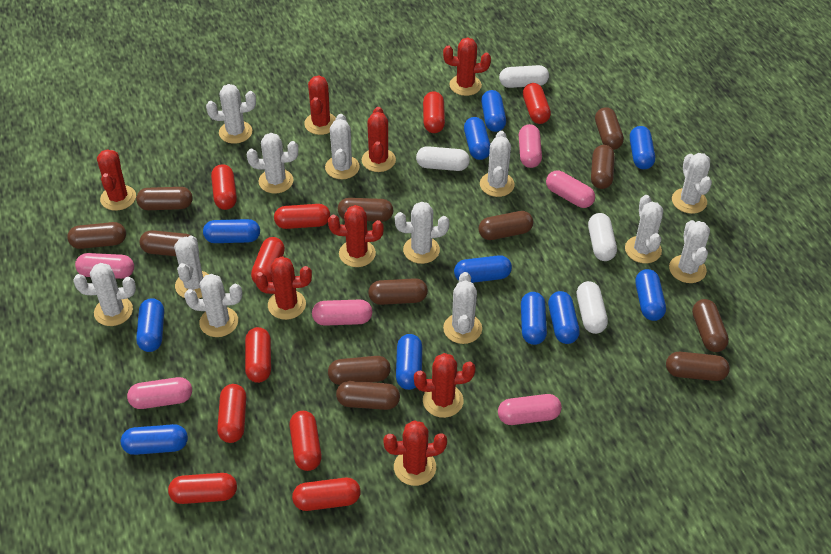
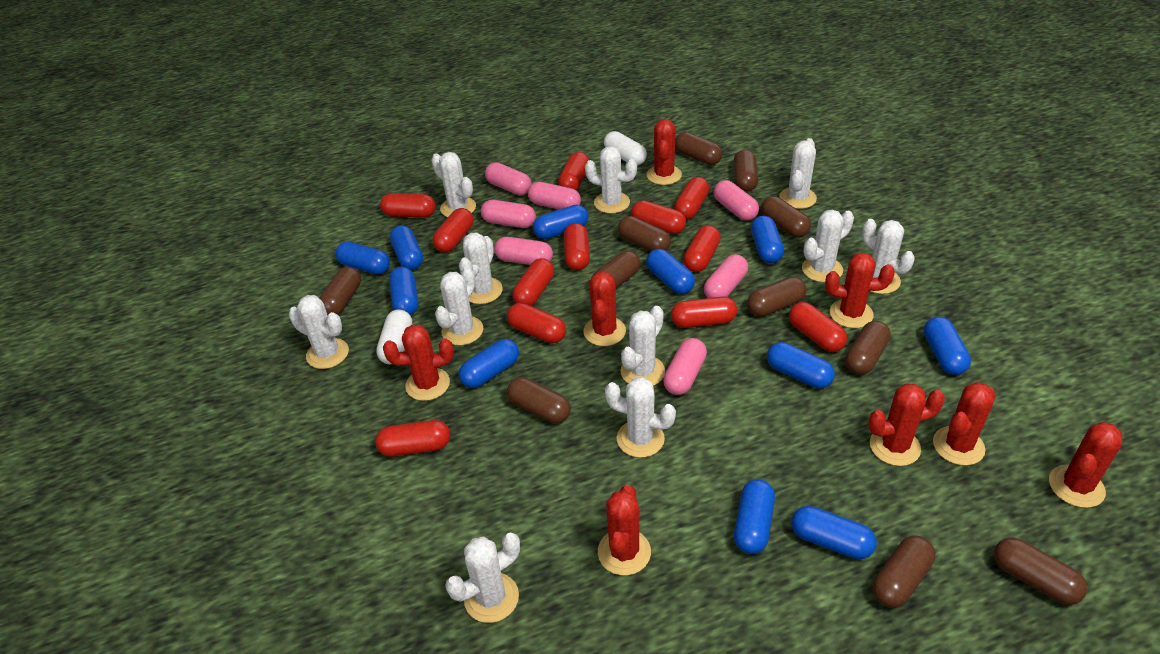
brown capsule: 12 -> 11
pink capsule: 6 -> 7
red capsule: 10 -> 12
white cactus: 12 -> 11
white capsule: 4 -> 2

